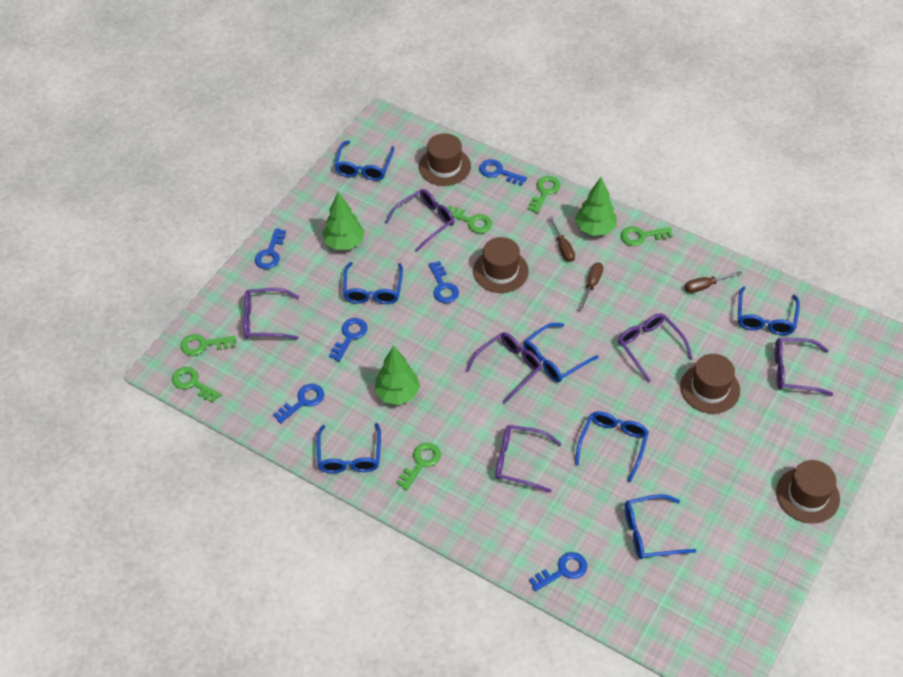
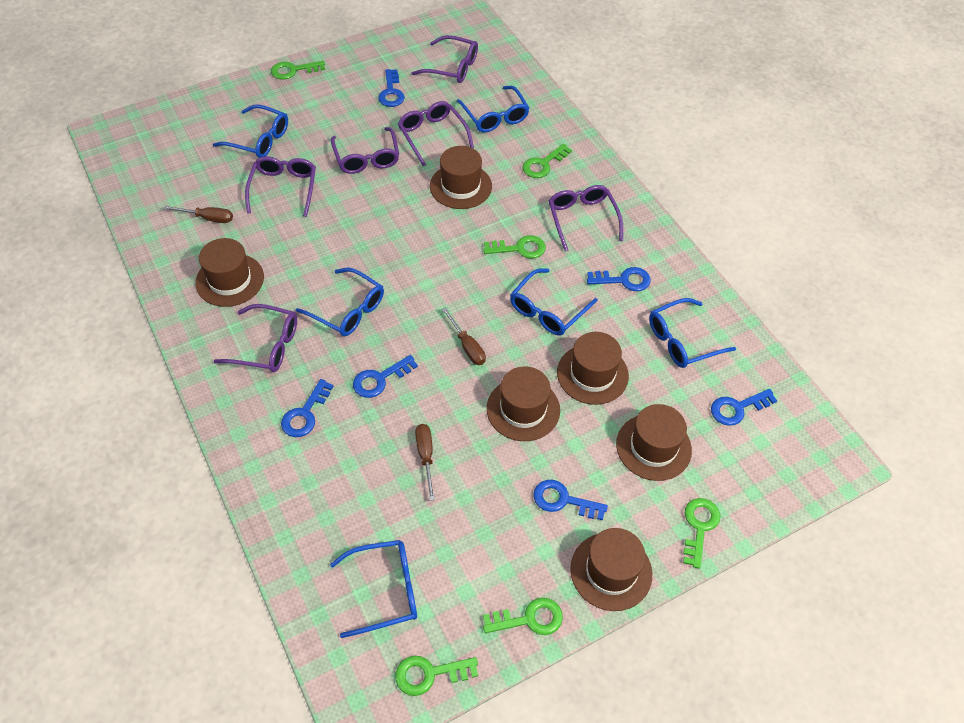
blue glasses: 7 -> 6
brown hat: 4 -> 6
green tree: 3 -> 0

